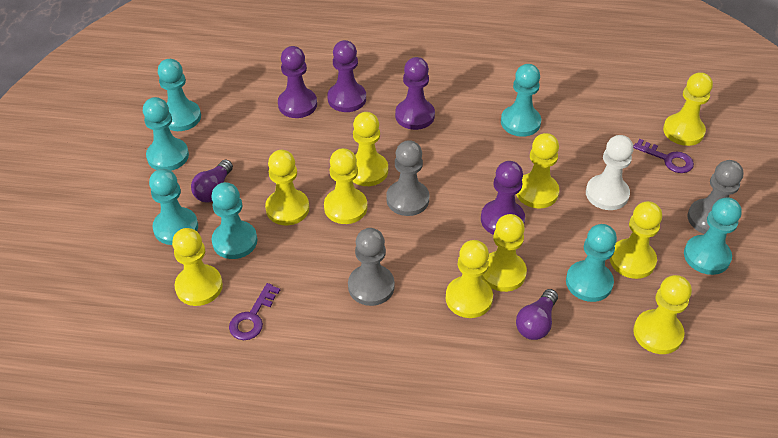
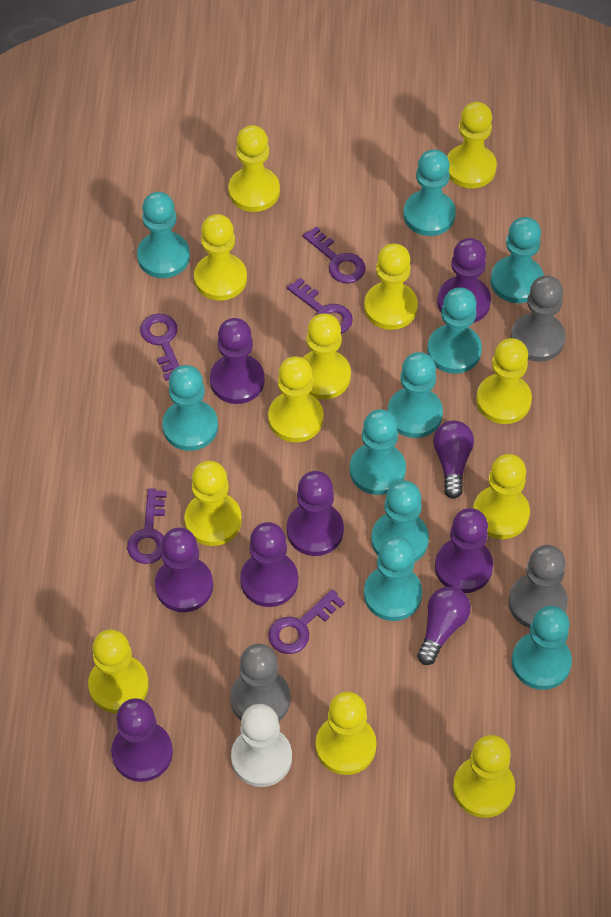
purple key: 2 -> 5
purple pawn: 4 -> 7
turquoise pawn: 7 -> 10
yellow pawn: 10 -> 12

